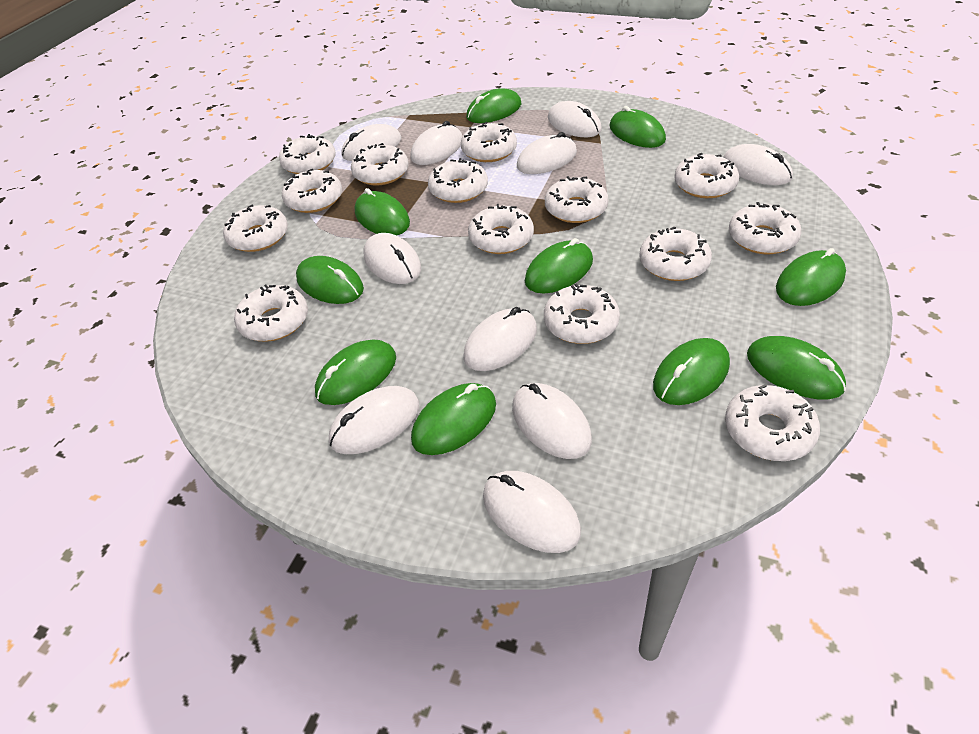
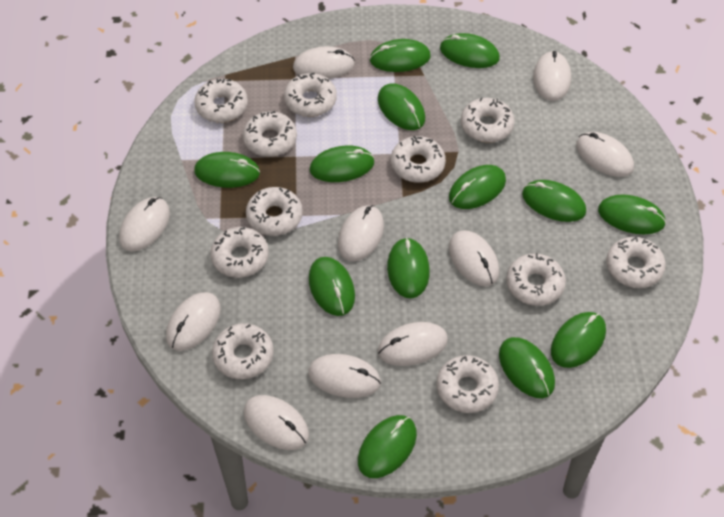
green mouse: 10 -> 13
white donut: 14 -> 11

